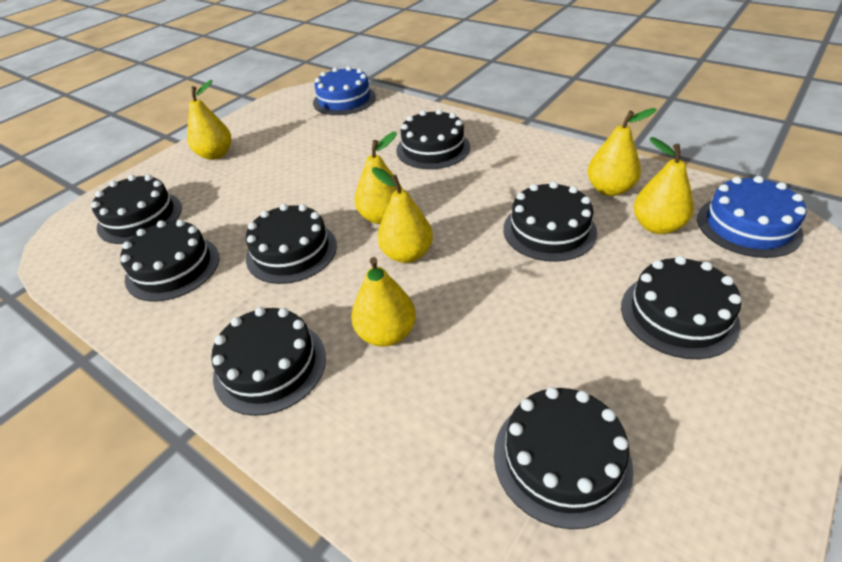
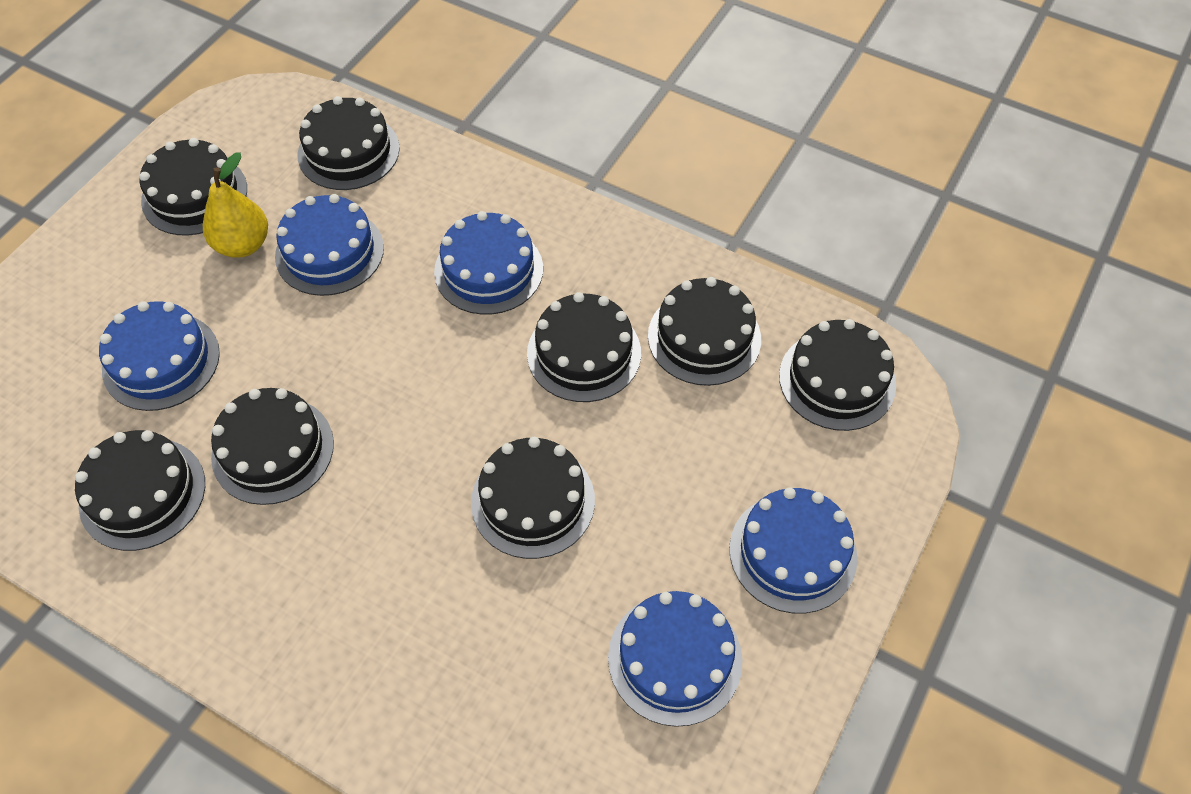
blue cake: 2 -> 5
yellow pear: 6 -> 1

